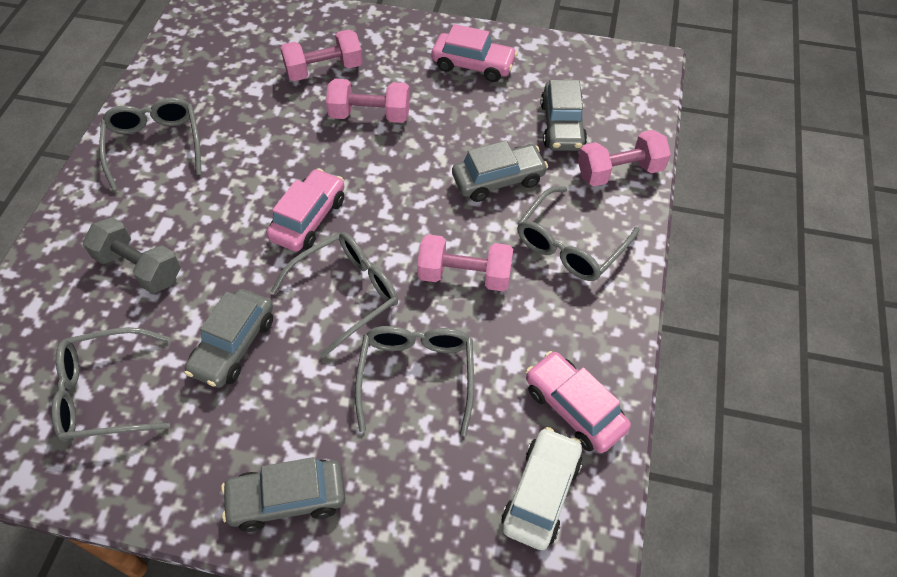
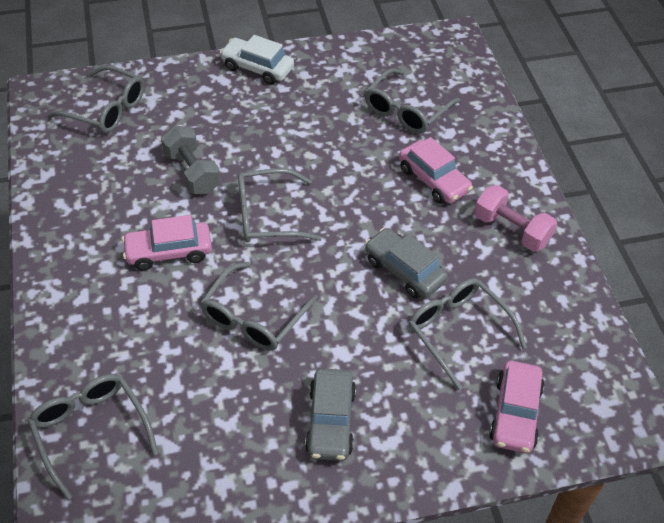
grey car: 4 -> 2
grey glasses: 5 -> 6
pink dumbbell: 4 -> 1

